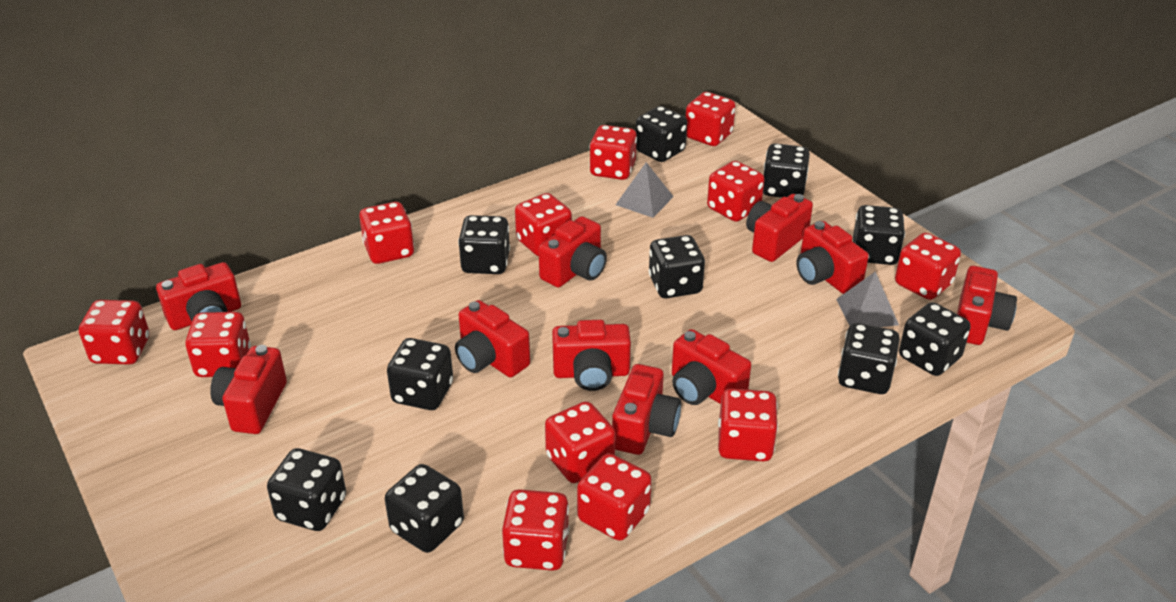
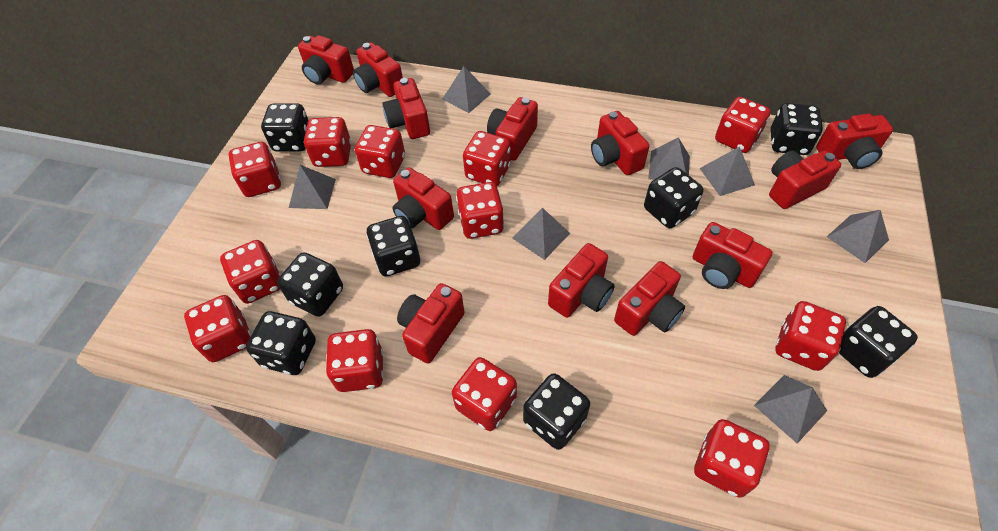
black dice: 10 -> 8
grey pyramid: 2 -> 7
red camera: 10 -> 12

